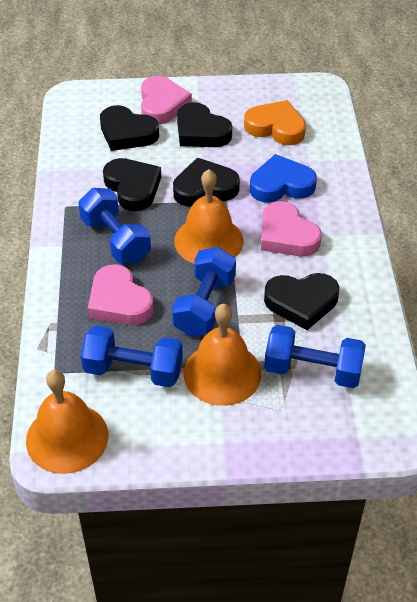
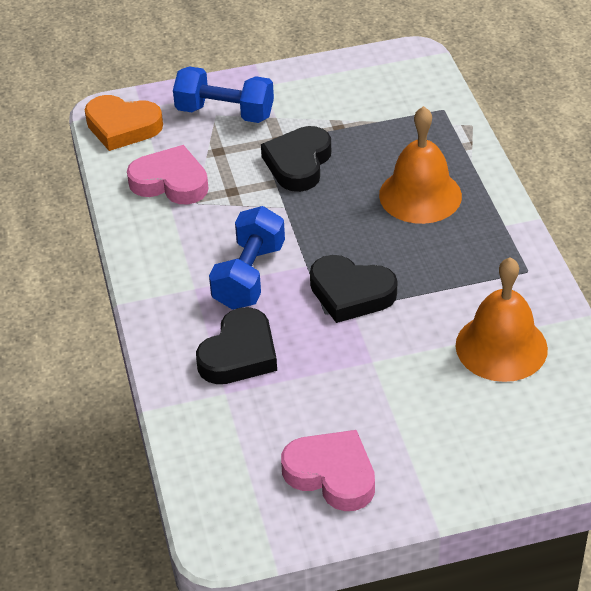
black heart: 5 -> 3
blue dumbbell: 4 -> 2
blue heart: 1 -> 0
orange bell: 3 -> 2
pink heart: 3 -> 2

